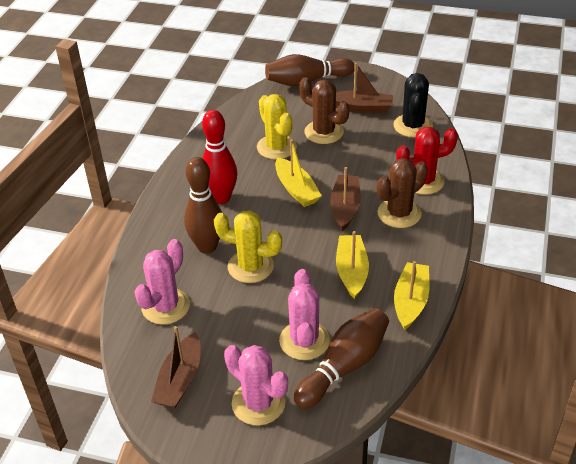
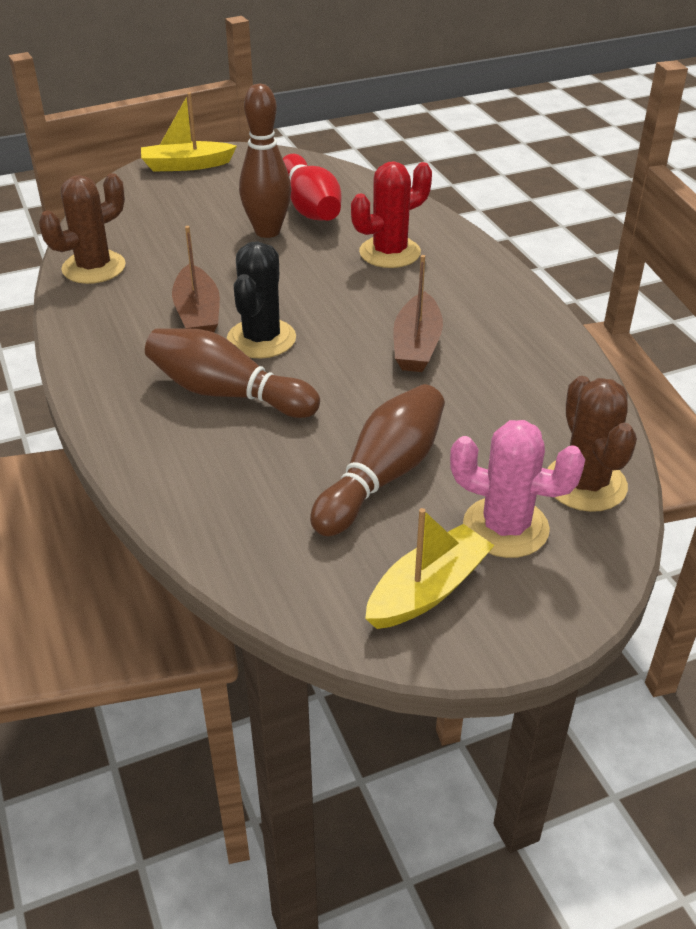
brown boat: 3 -> 2
pink cactus: 3 -> 1
yellow boat: 3 -> 2
yellow cactus: 2 -> 0

